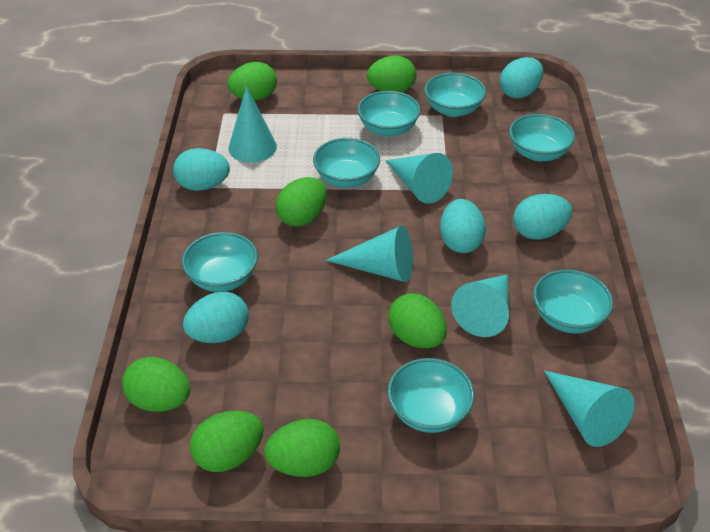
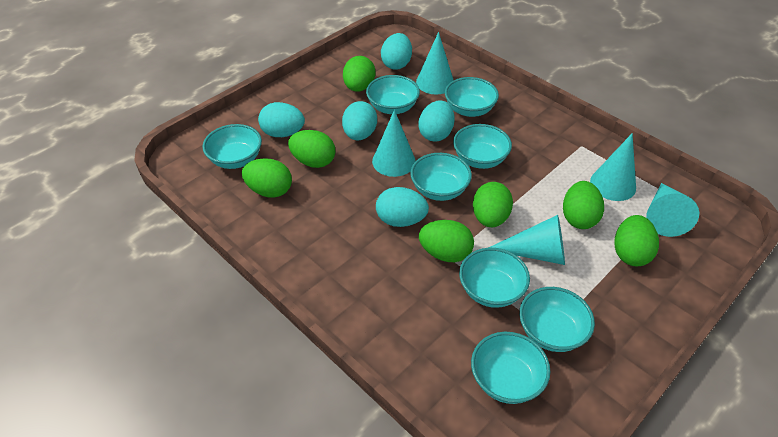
turquoise bowl: 7 -> 8

